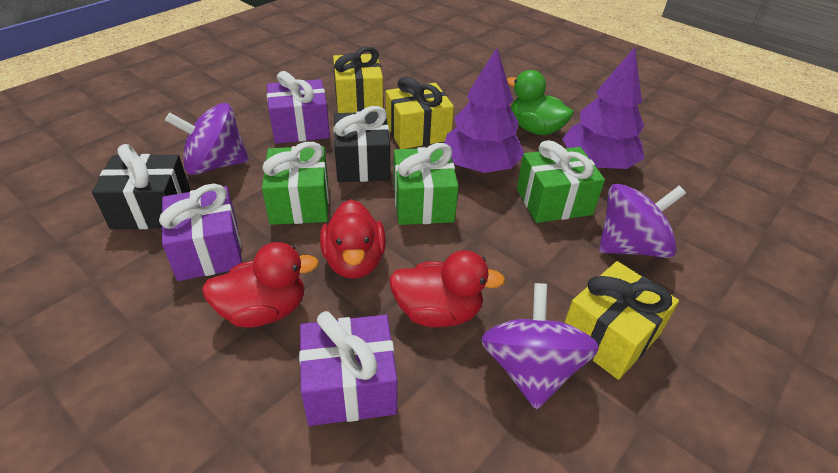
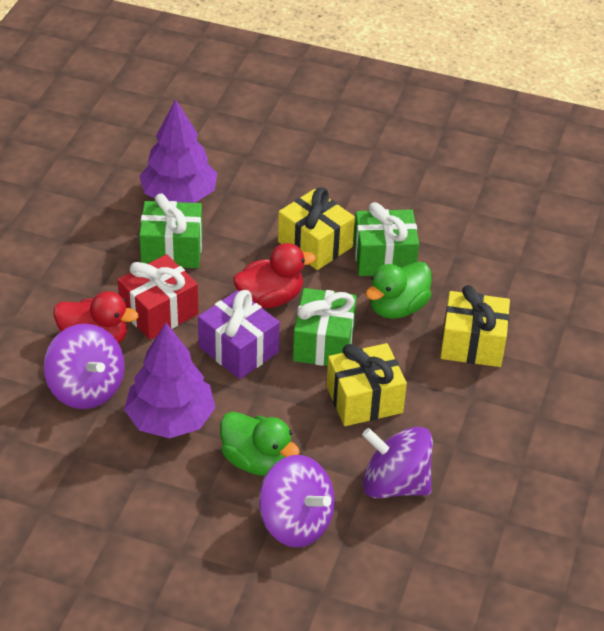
black gift: 2 -> 0
green duck: 1 -> 2
purple gift: 3 -> 1
red duck: 3 -> 2
red gift: 0 -> 1

